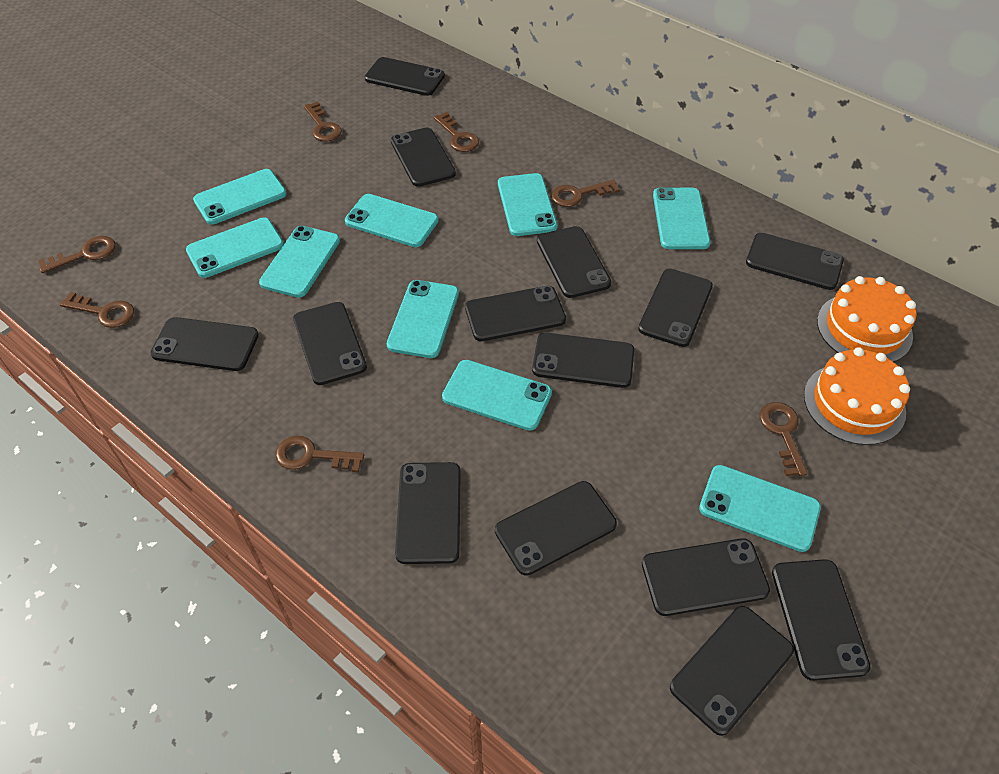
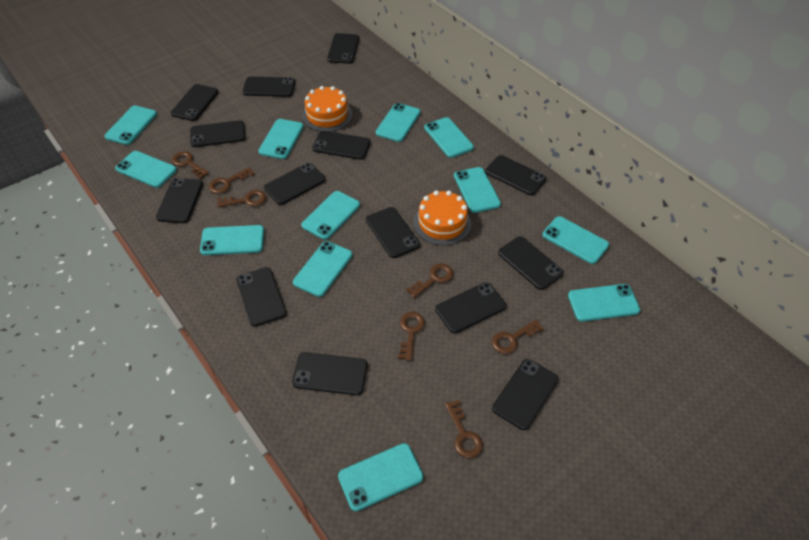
turquoise phone: 9 -> 12

